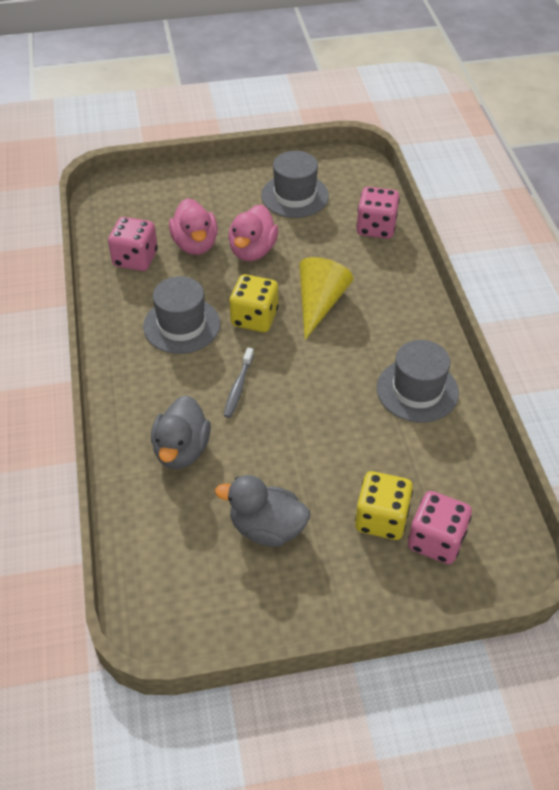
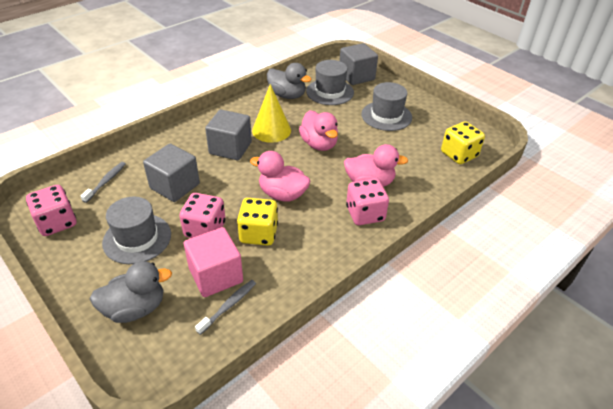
grey cube: 0 -> 3
grey toothbrush: 1 -> 2
pink cube: 0 -> 1
pink duck: 2 -> 3

